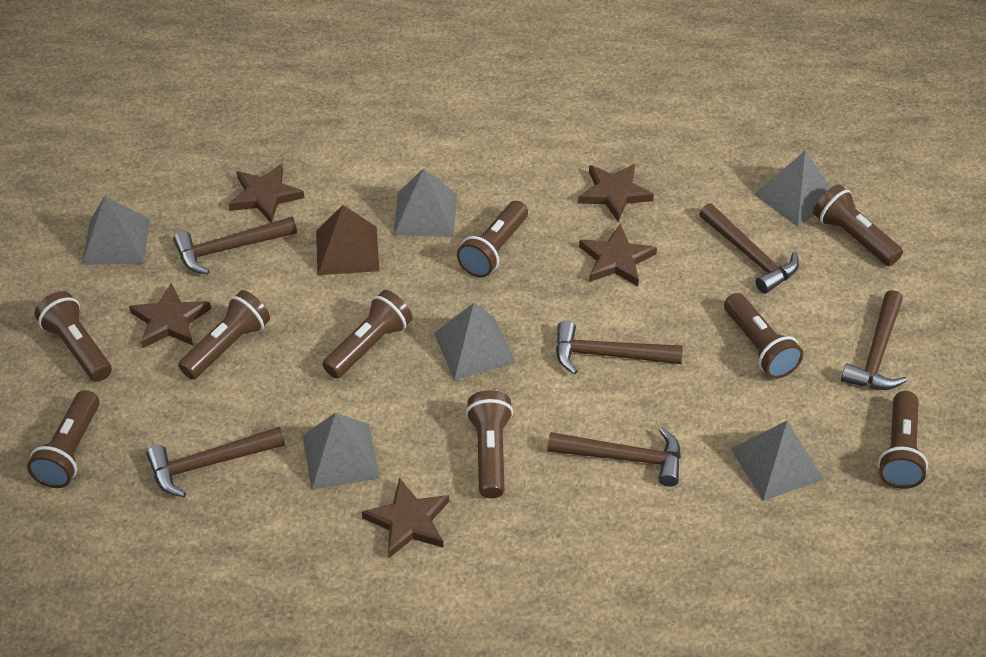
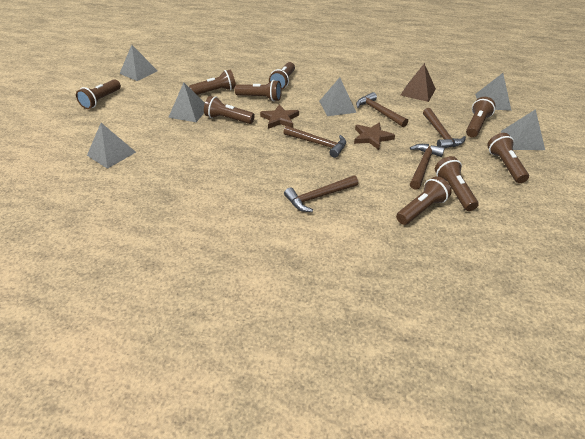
brown hammer: 6 -> 5
brown star: 5 -> 2

